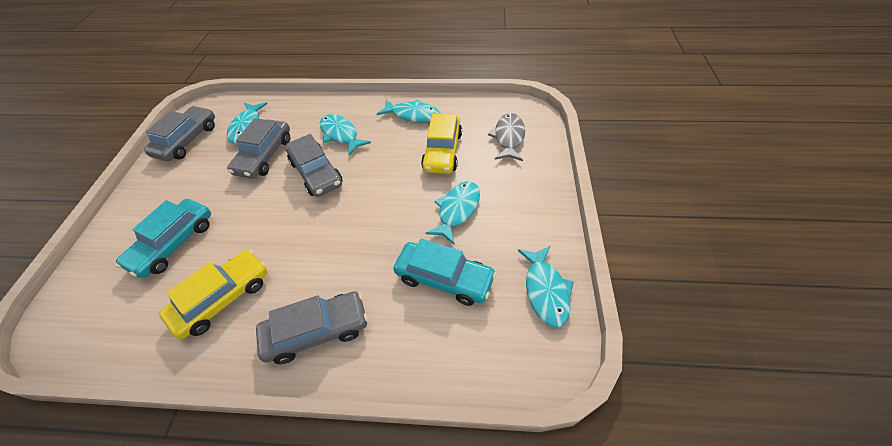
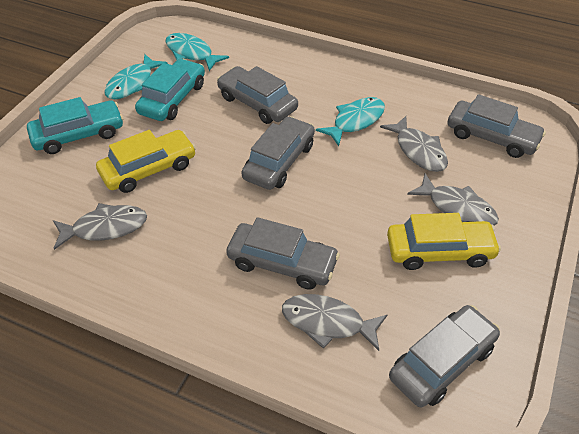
grey car: 4 -> 5
grey fish: 1 -> 4
turquoise fish: 5 -> 3

